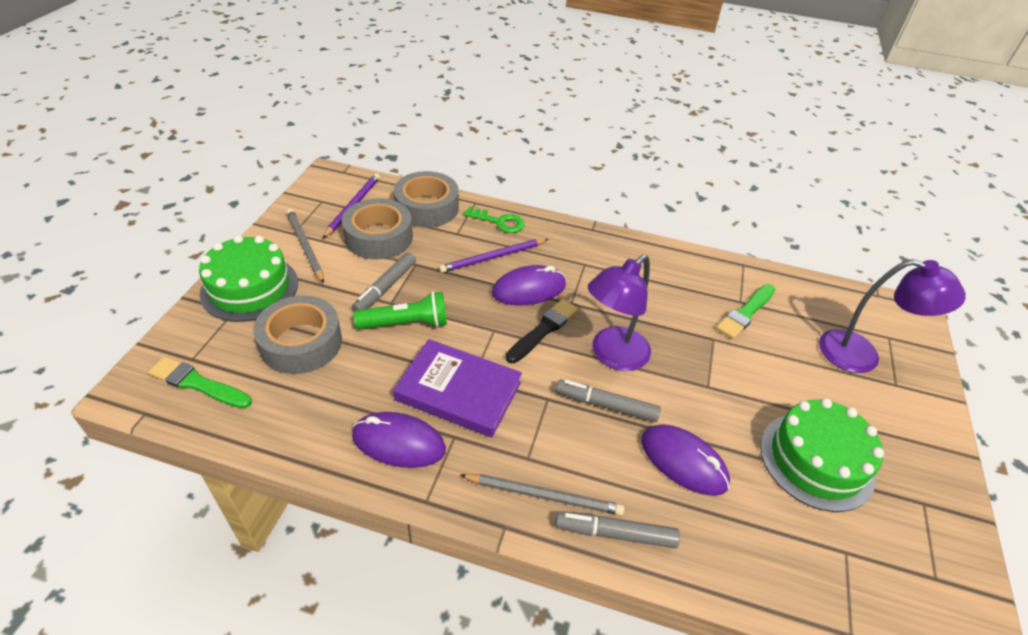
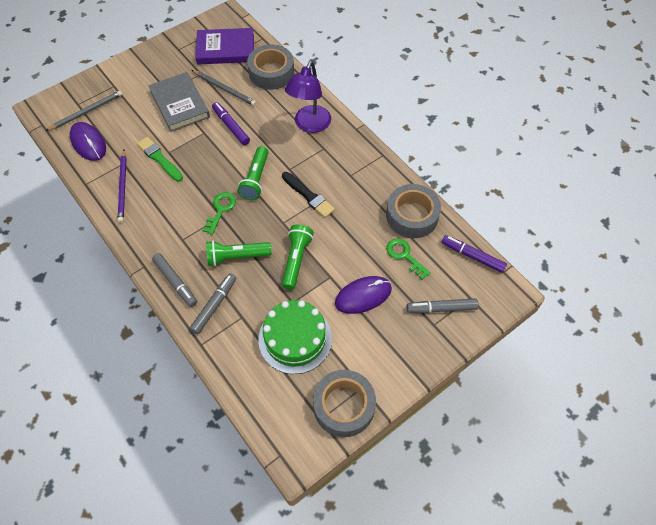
green brush: 2 -> 1
green cake: 2 -> 1
green flashlight: 1 -> 3
green key: 1 -> 2
grey book: 0 -> 1
purple lamp: 2 -> 1
purple marker: 0 -> 2
purple mouse: 3 -> 2
purple pencil: 2 -> 1

